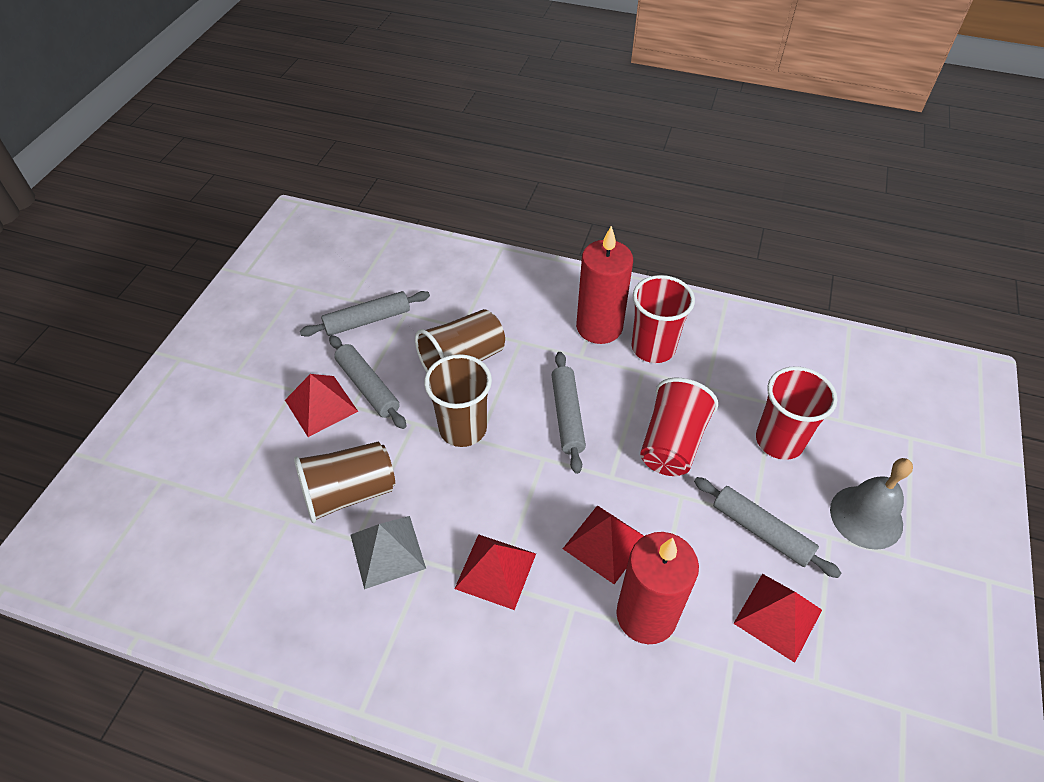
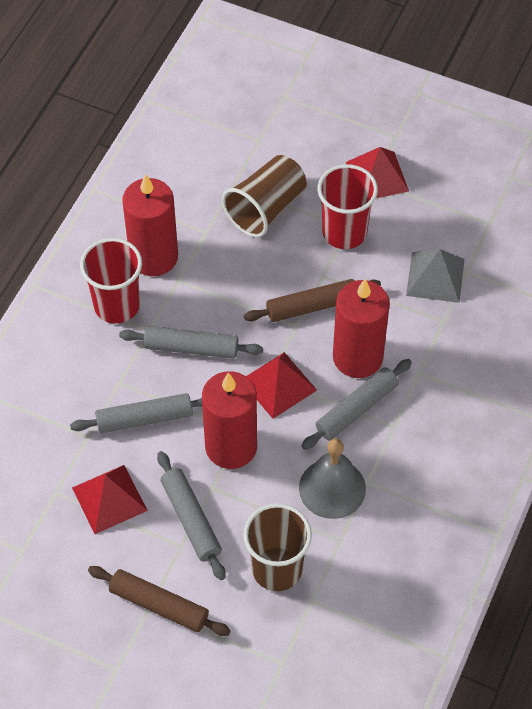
brown cup: 3 -> 2
brown rolling pin: 0 -> 2
red candle: 2 -> 3
red cup: 3 -> 2
red pyramid: 4 -> 3

